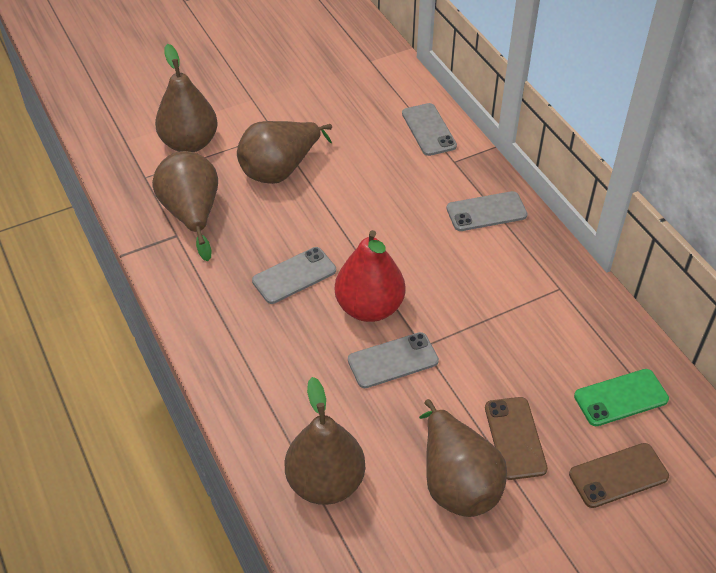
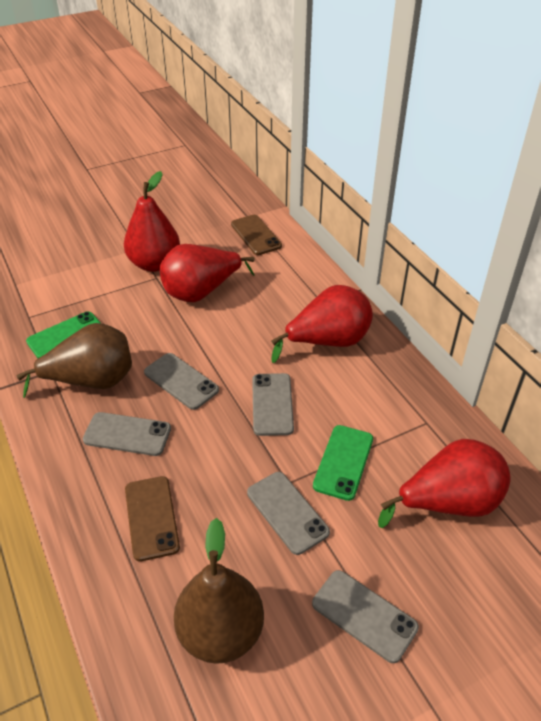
brown pear: 5 -> 2
green phone: 1 -> 2
grey phone: 4 -> 5
red pear: 1 -> 4

